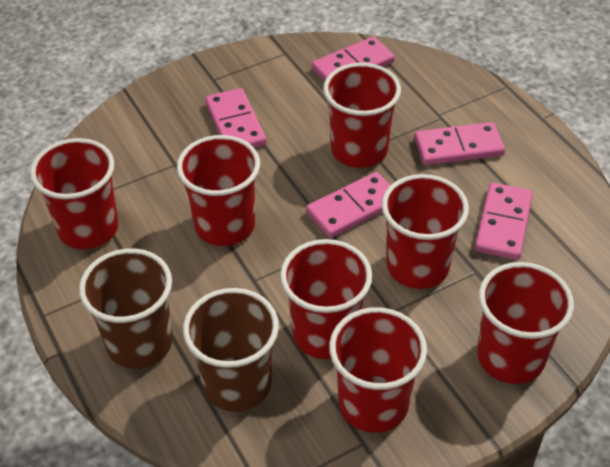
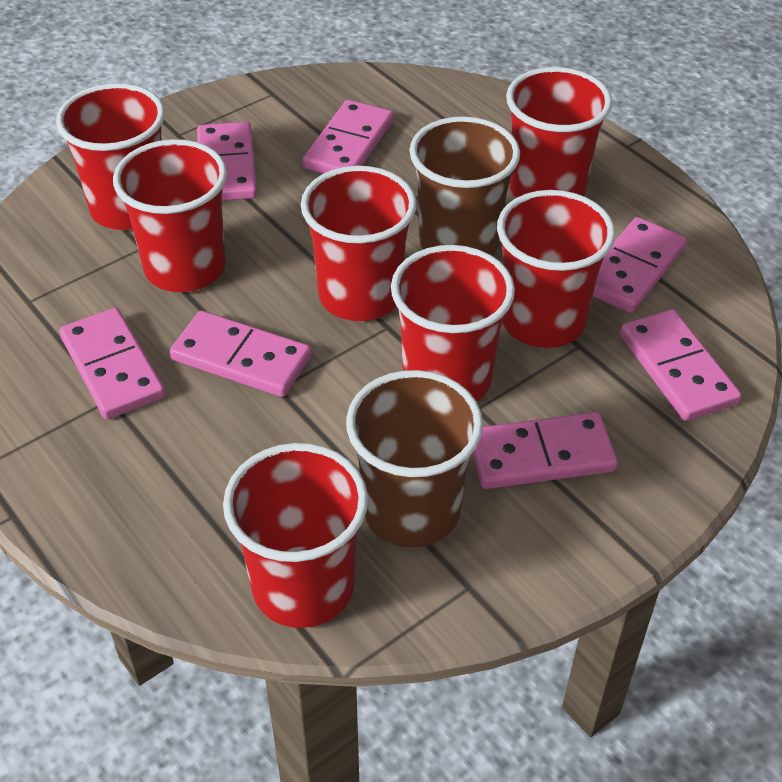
pink domino: 5 -> 7

